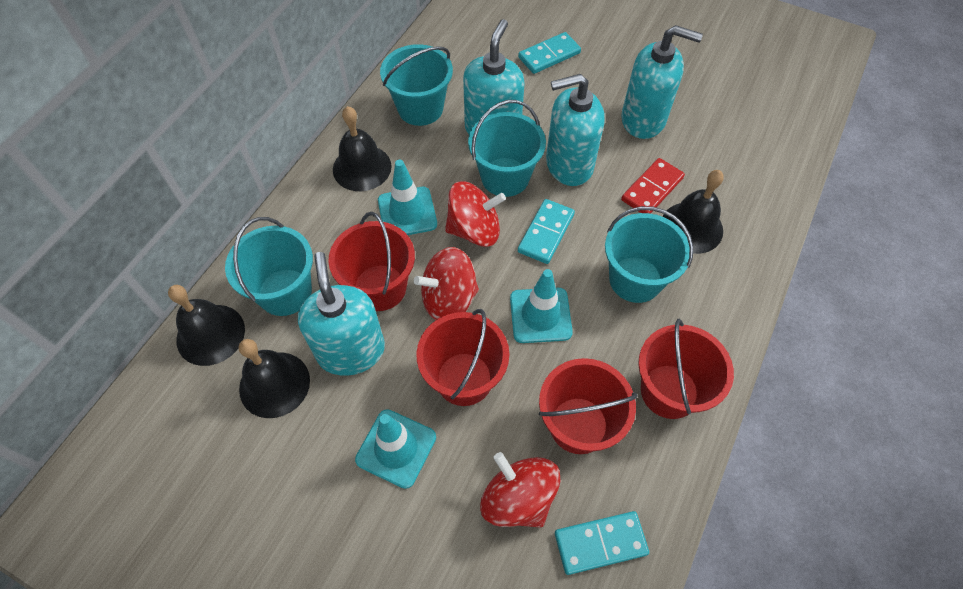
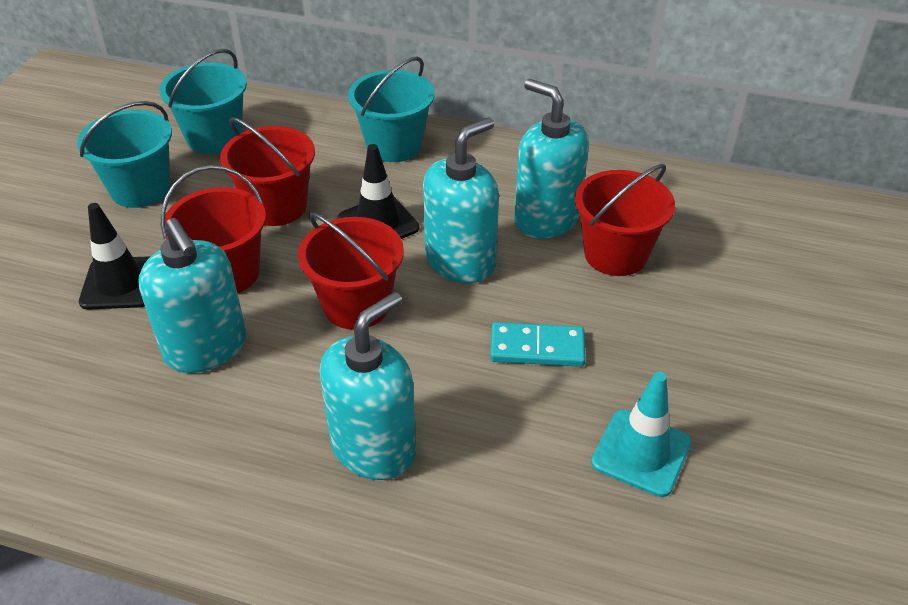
black bell: 4 -> 0
black traffic cone: 0 -> 2
red domino: 1 -> 0
red spinning top: 3 -> 0
turquoise bucket: 4 -> 3
turquoise domino: 3 -> 1
turquoise traffic cone: 3 -> 1

